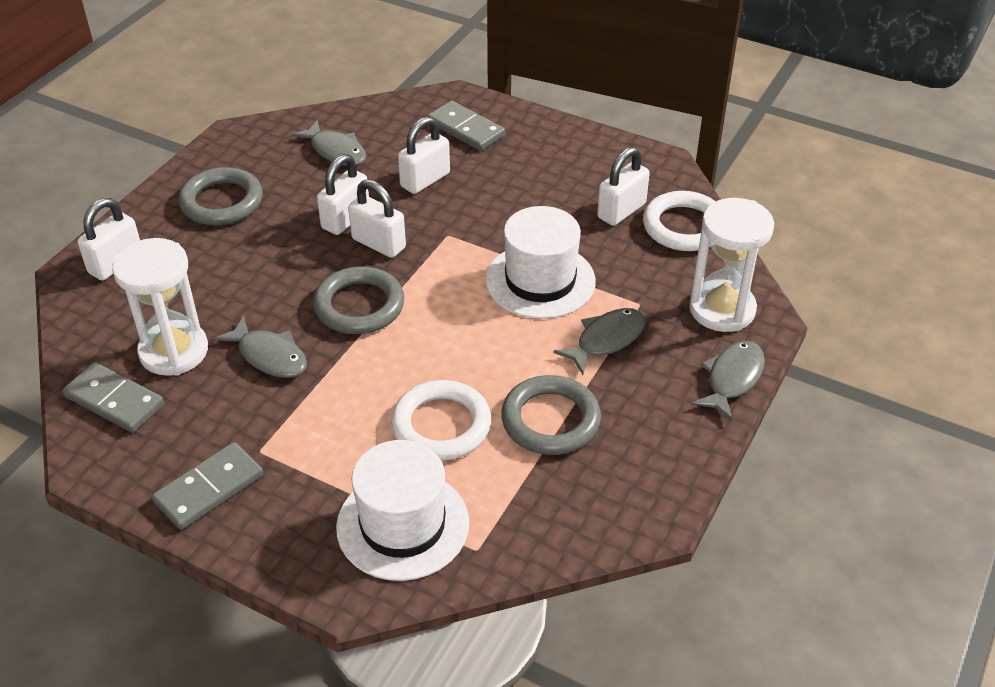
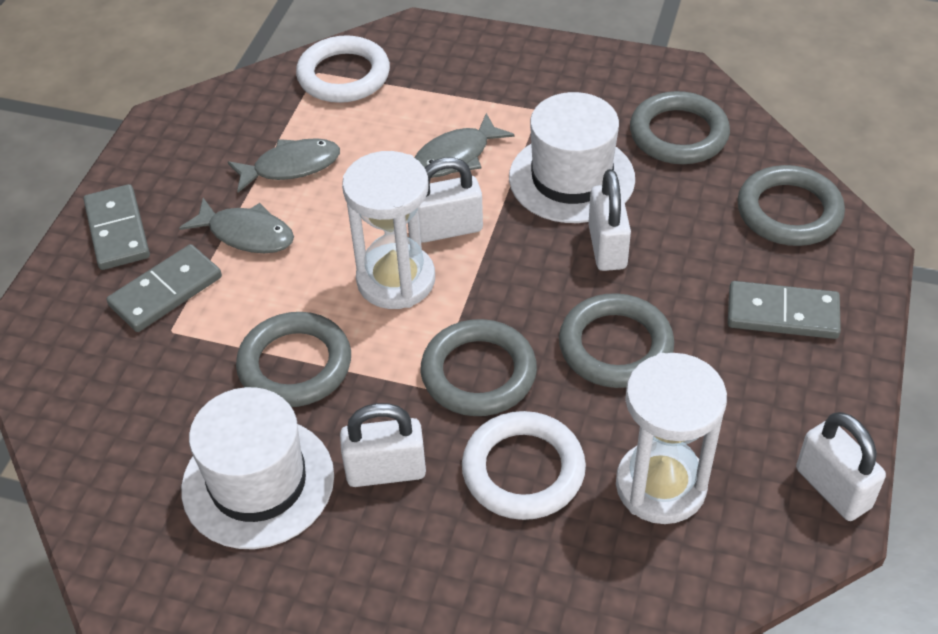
grey fish: 4 -> 3
grey ring: 3 -> 5
white padlock: 5 -> 4

